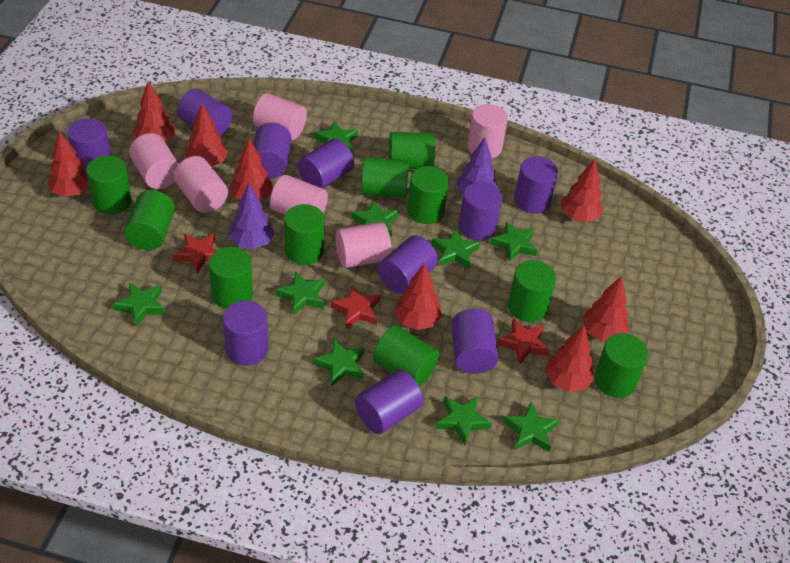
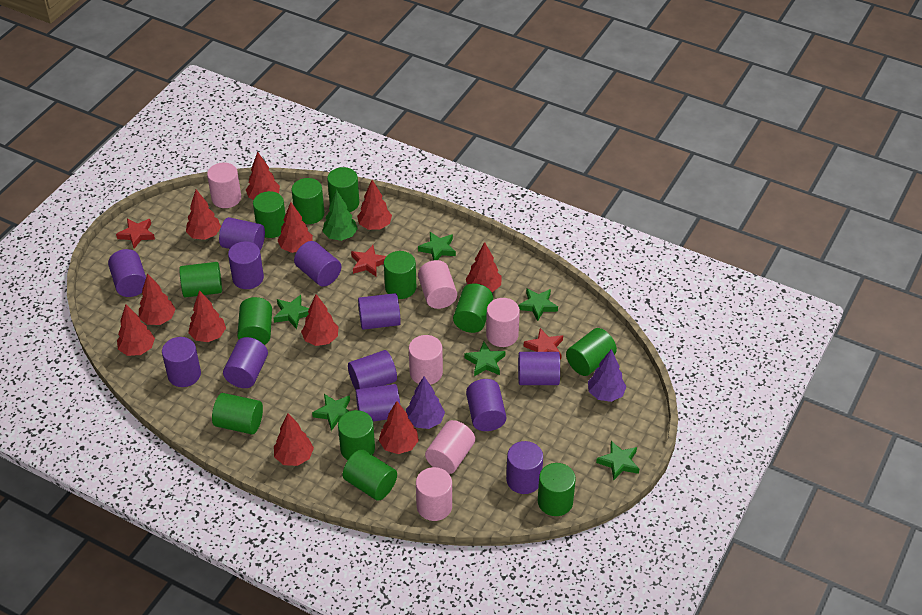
green cylinder: 10 -> 12
green star: 9 -> 6
green tree: 0 -> 1
purple cylinder: 10 -> 12
red tree: 8 -> 11

